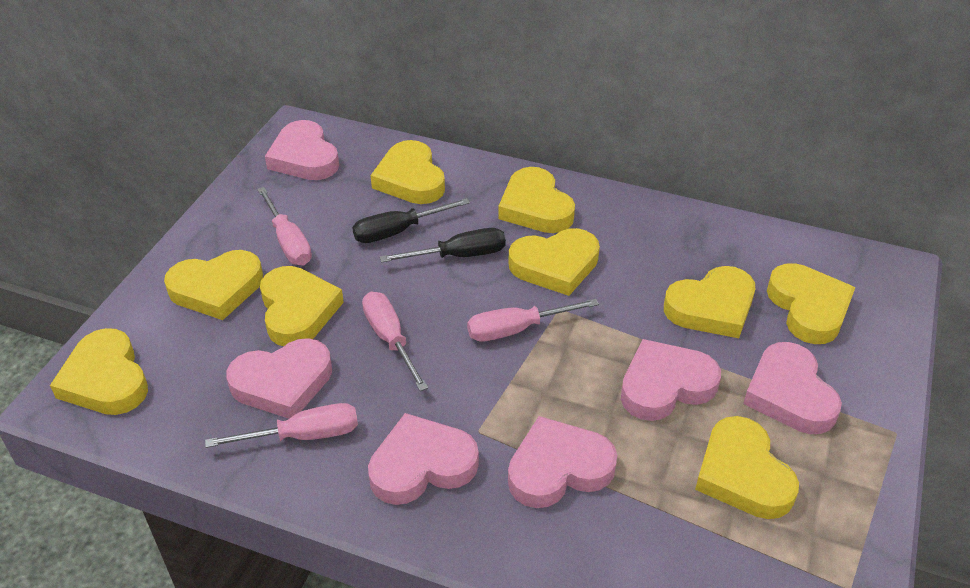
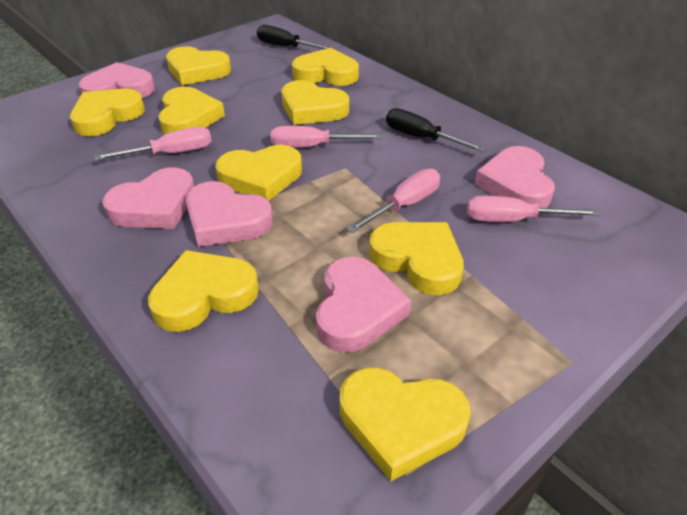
pink heart: 6 -> 5

